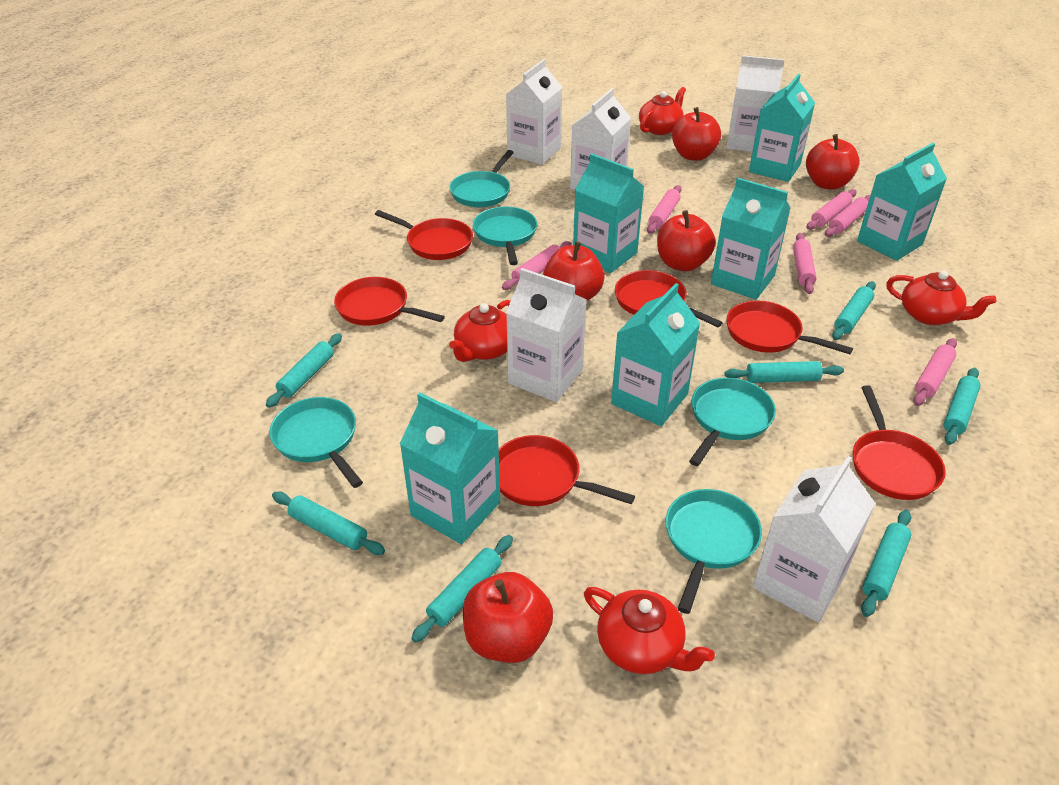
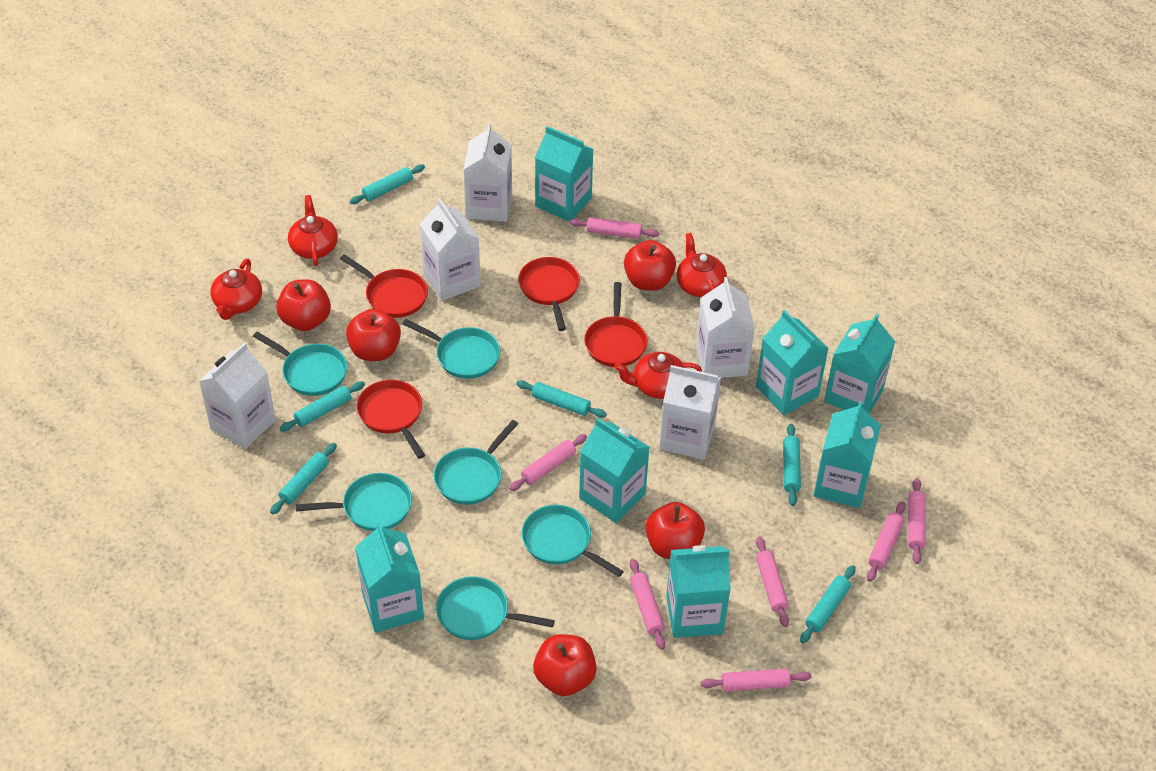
pink rolling pin: 6 -> 7
red pan: 6 -> 4
turquoise carton: 6 -> 7
turquoise pan: 5 -> 6
turquoise rolling pin: 7 -> 6

